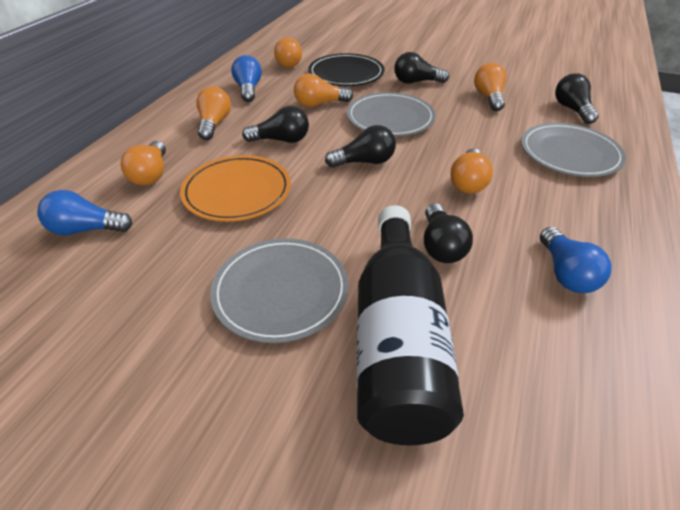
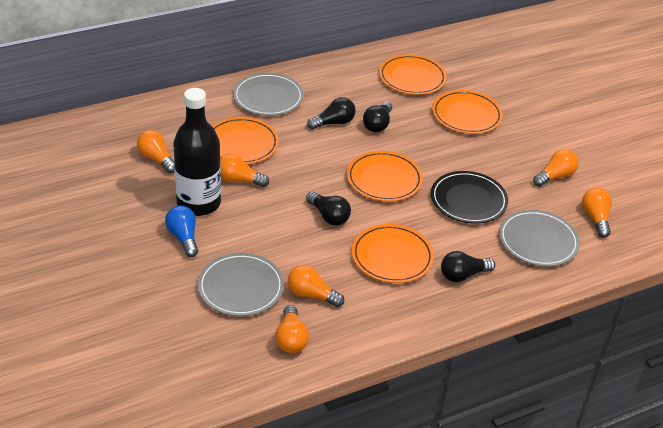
black light bulb: 5 -> 4
blue light bulb: 3 -> 1
orange plate: 1 -> 5

